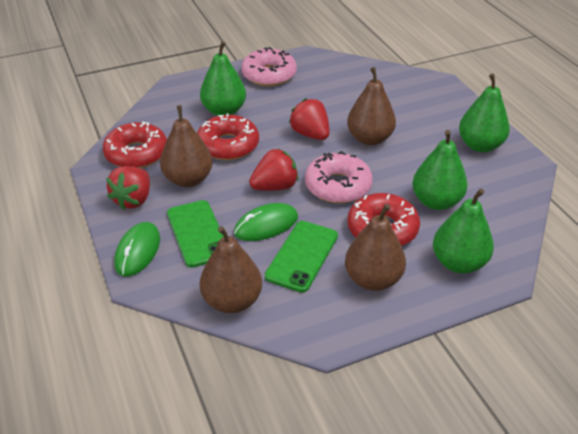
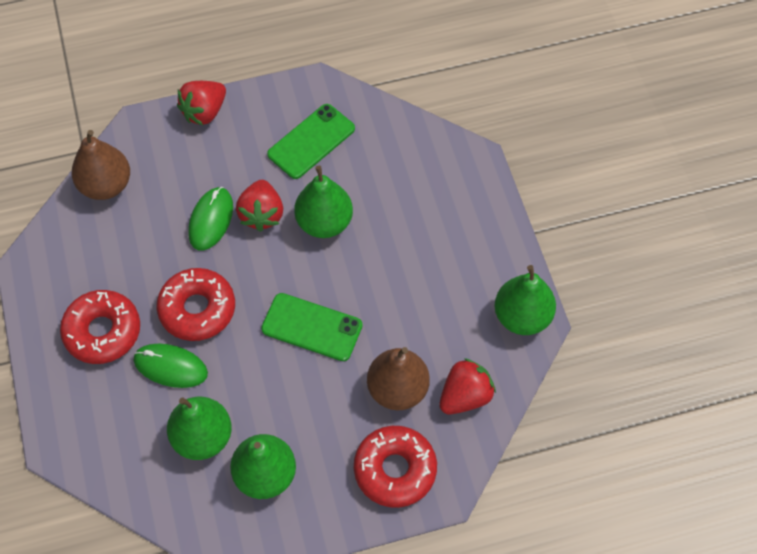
brown pear: 4 -> 2
pink donut: 2 -> 0

